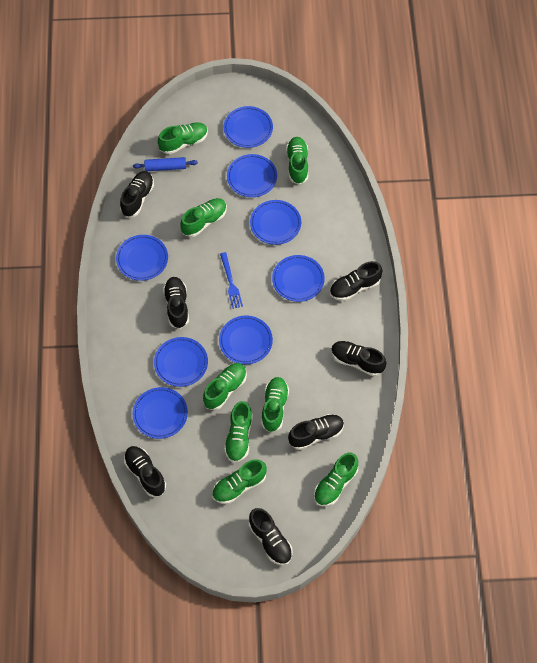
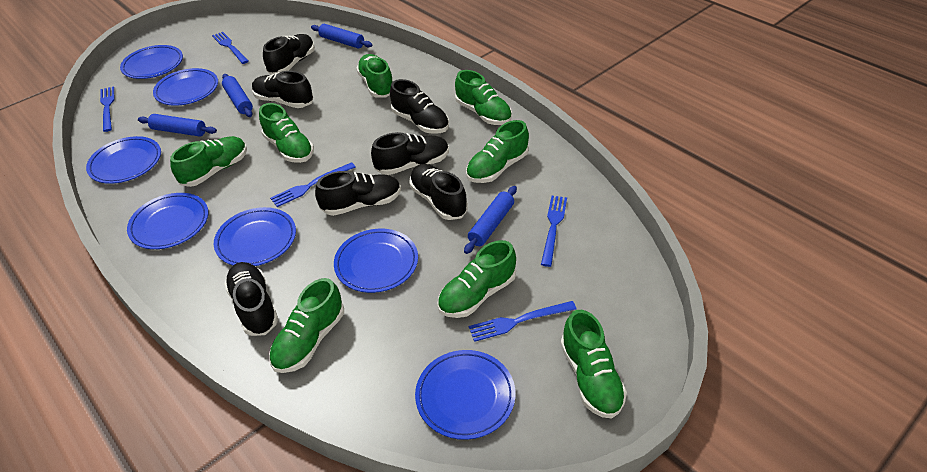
blue fork: 1 -> 5
blue plate: 8 -> 7
blue rolling pin: 1 -> 4

